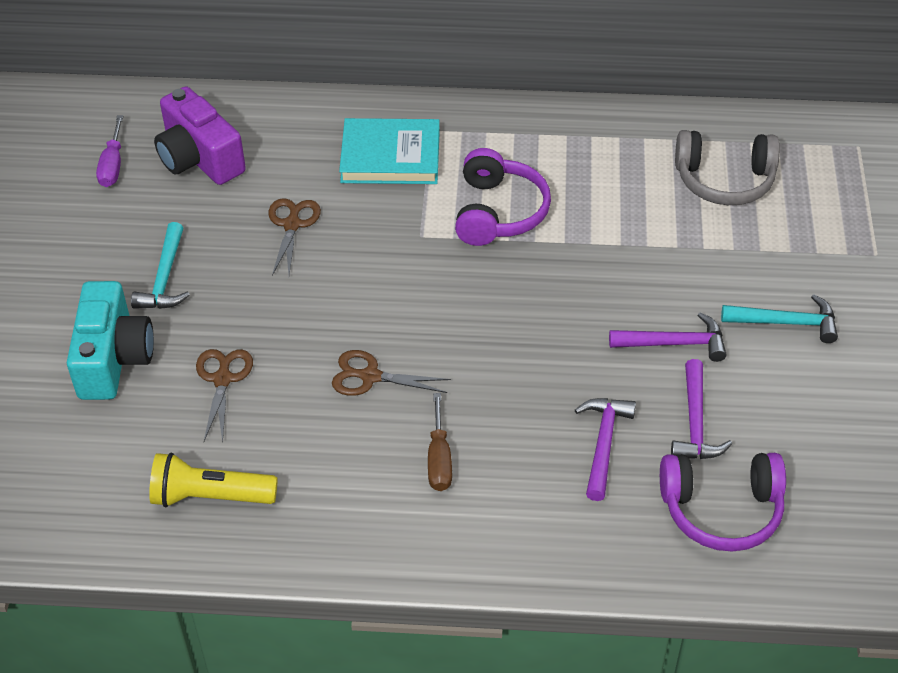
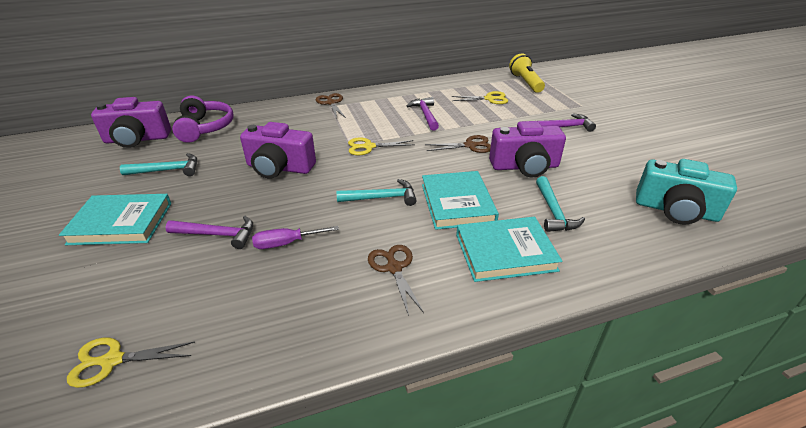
brown screwdriver: 1 -> 0
grey headphones: 1 -> 0
purple camera: 1 -> 3
purple headphones: 2 -> 1
turquoise book: 1 -> 3
turquoise hammer: 2 -> 3
yellow scissors: 0 -> 3

